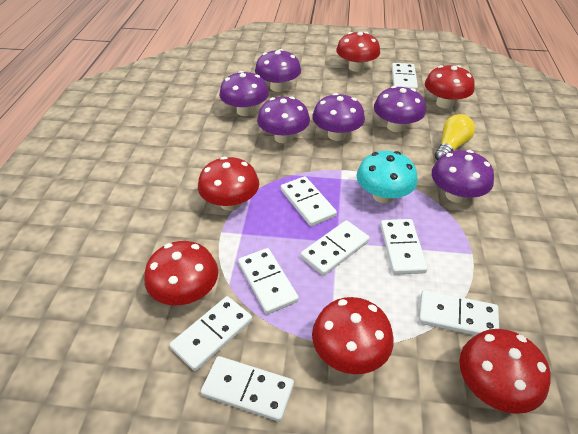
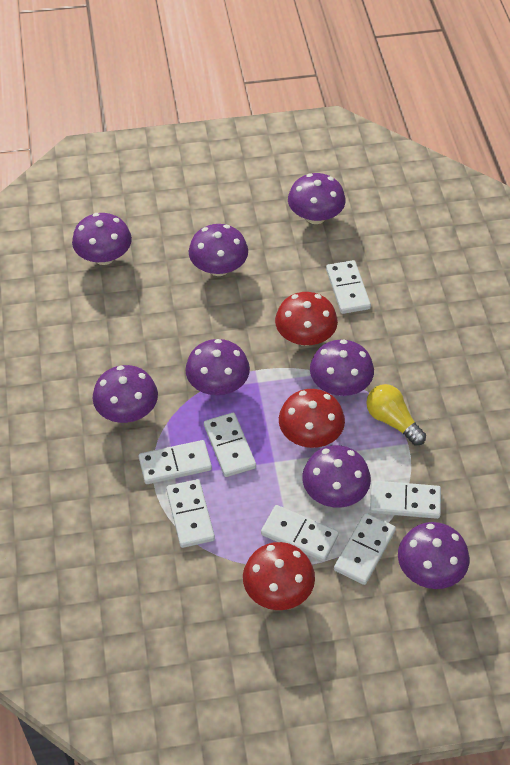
purple mushroom: 6 -> 8
red mushroom: 6 -> 3
turquoise mushroom: 1 -> 0
white domino: 8 -> 7

